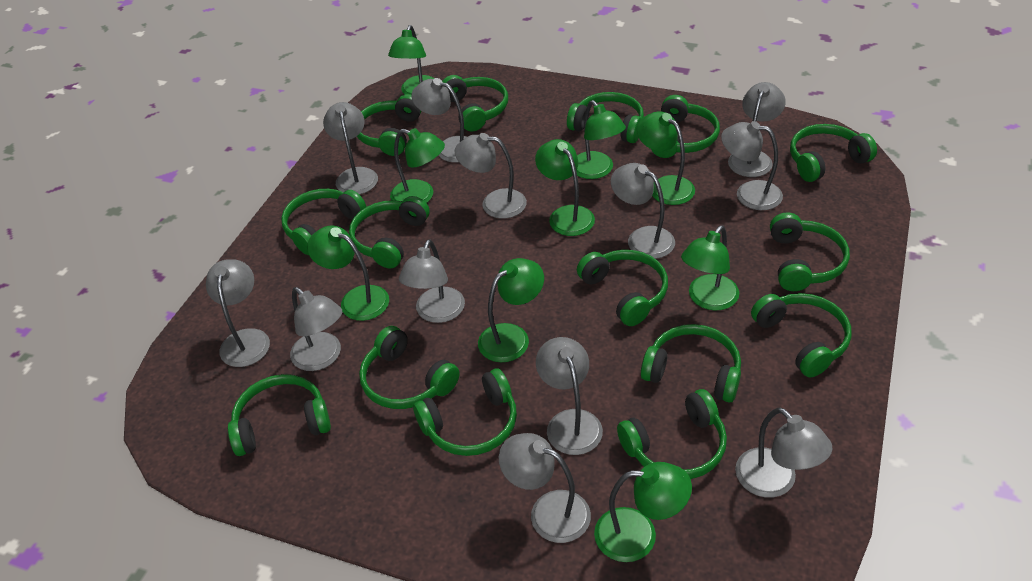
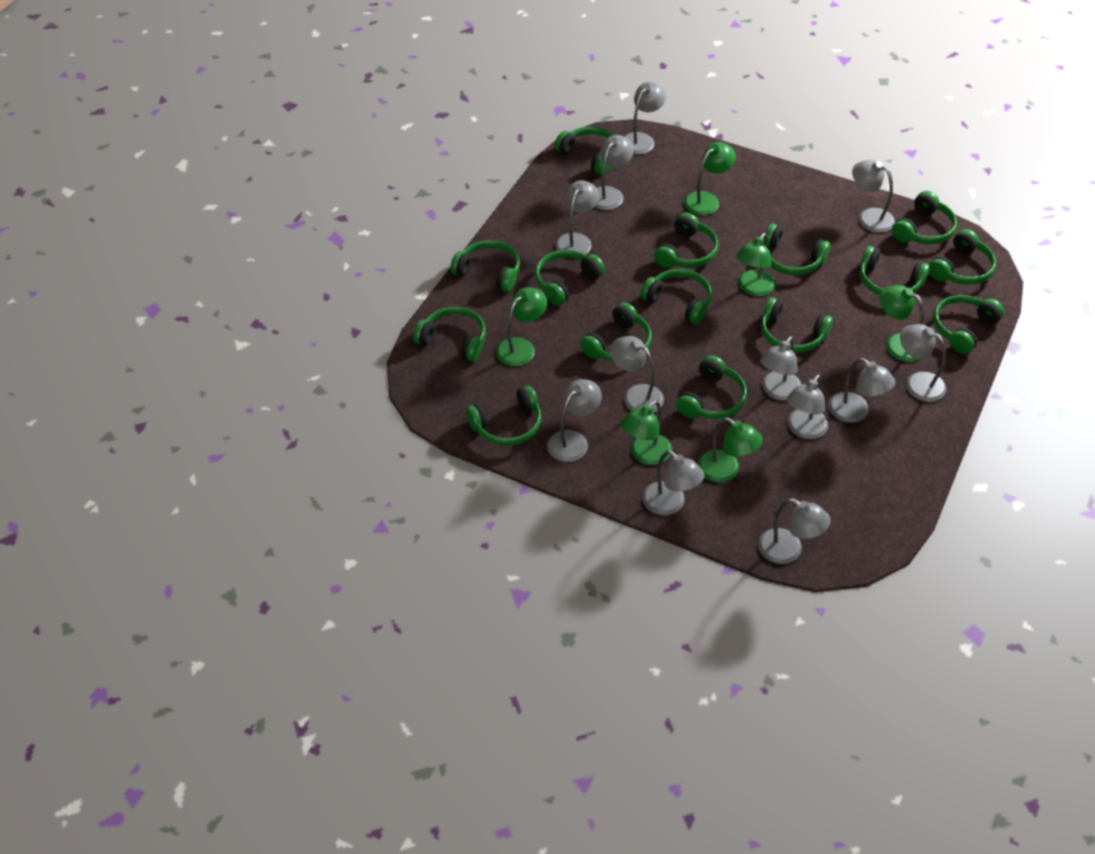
green lamp: 9 -> 6

